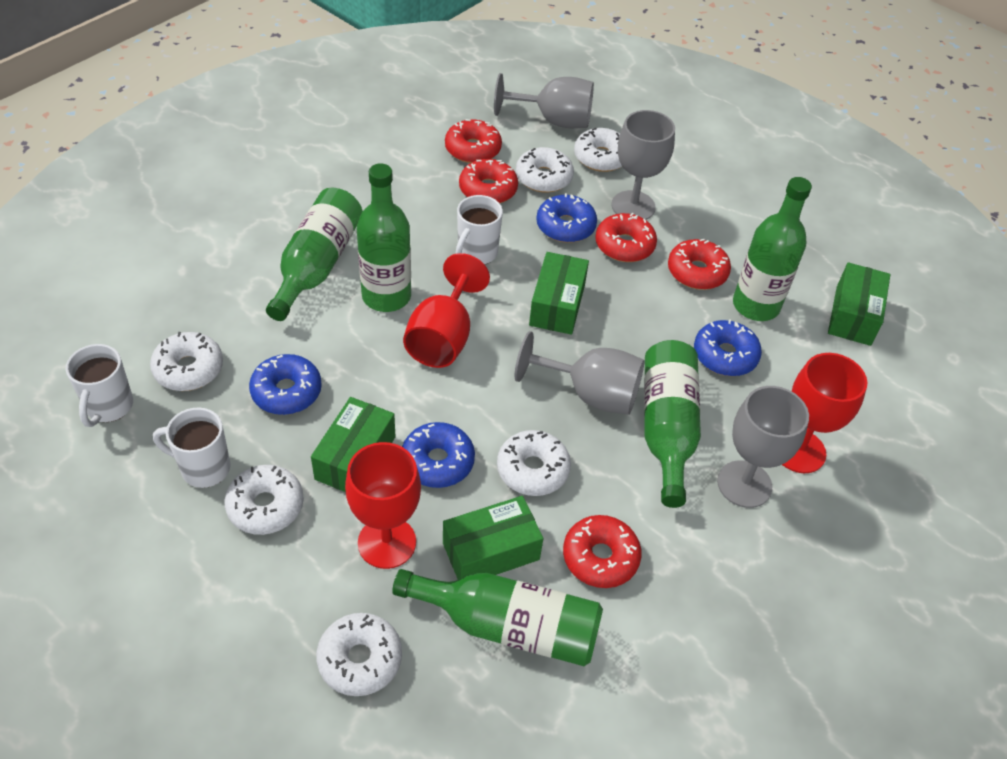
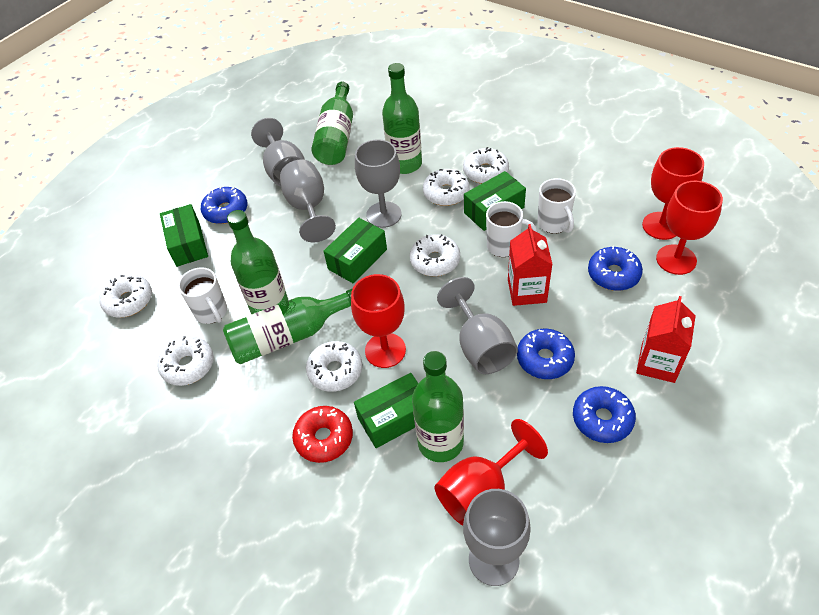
grey goblet: 4 -> 5
red carton: 0 -> 2
red donut: 5 -> 1
red goblet: 3 -> 4

